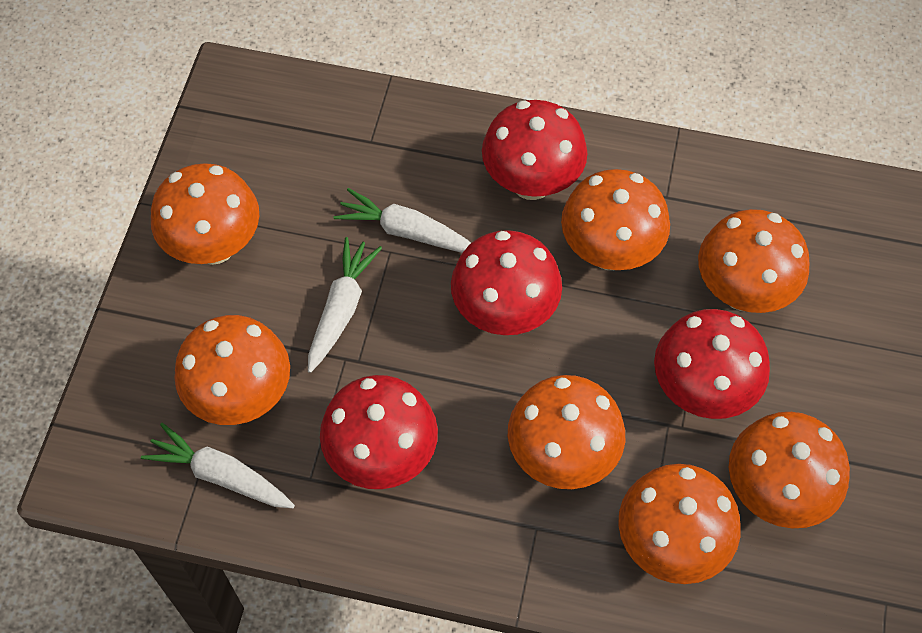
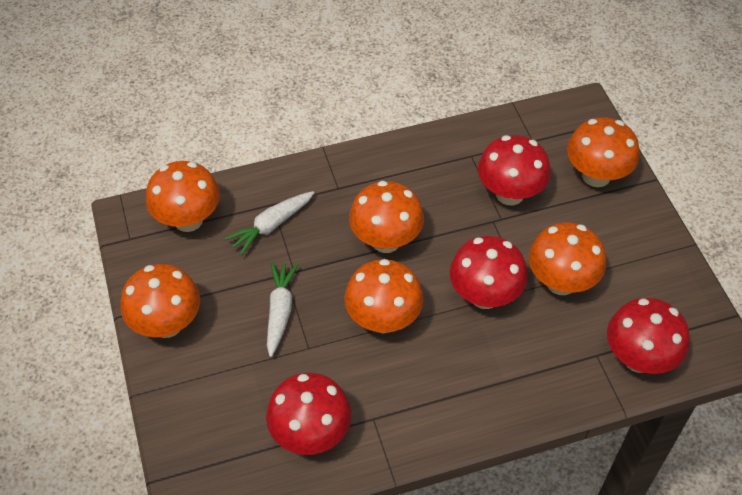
orange mushroom: 7 -> 6
white carrot: 3 -> 2

